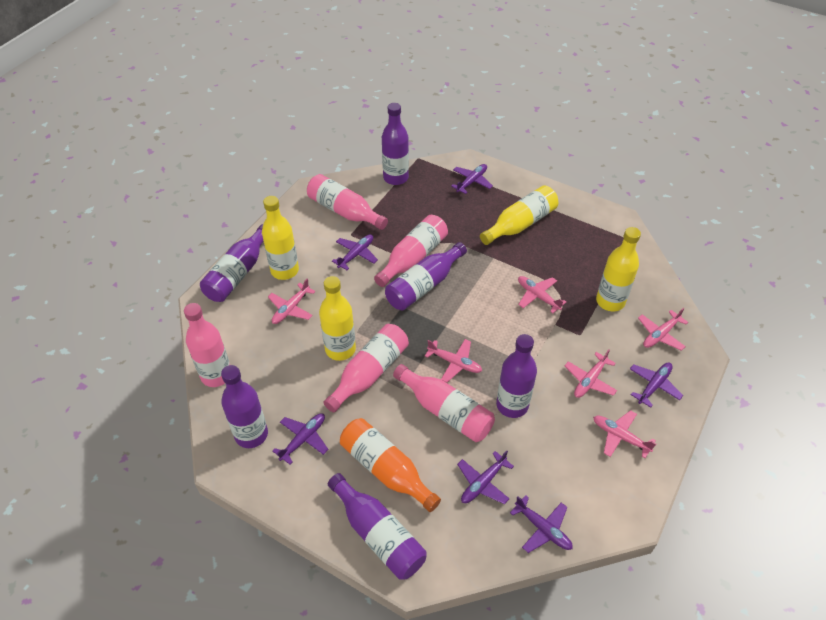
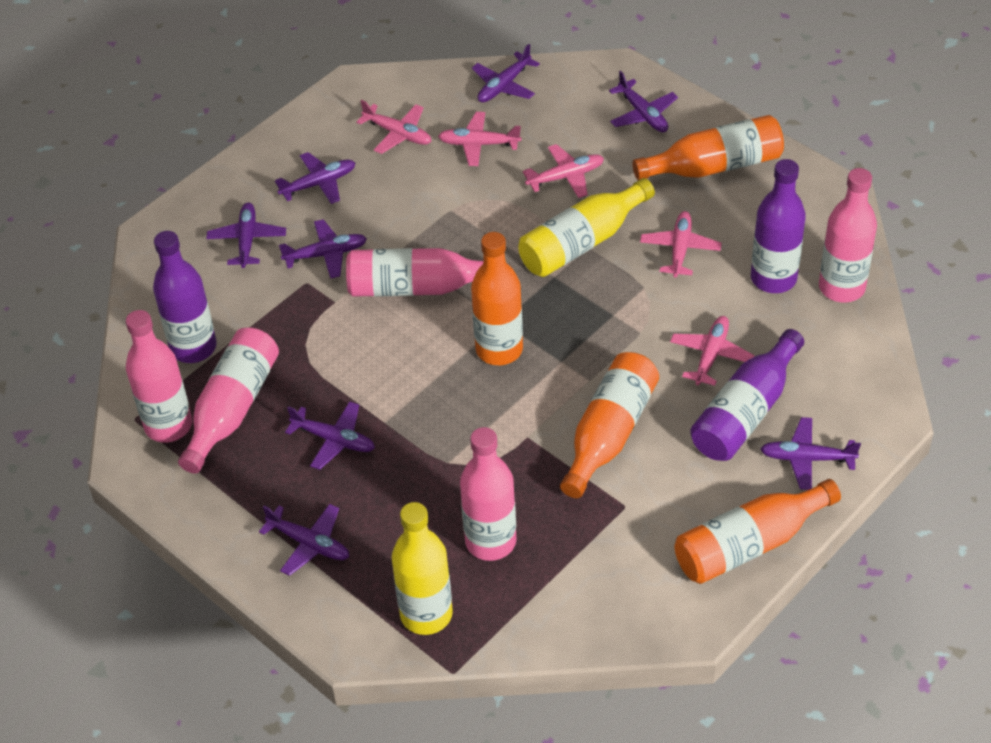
orange bottle: 1 -> 4
pink plane: 6 -> 5
purple bottle: 6 -> 3
purple plane: 6 -> 8
yellow bottle: 4 -> 2

